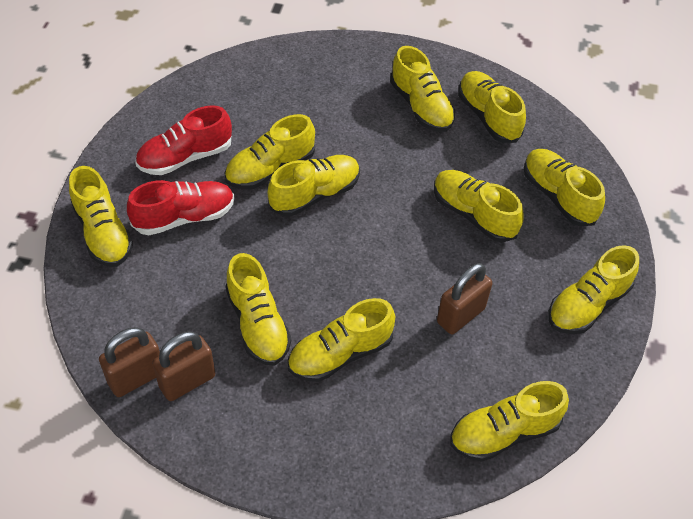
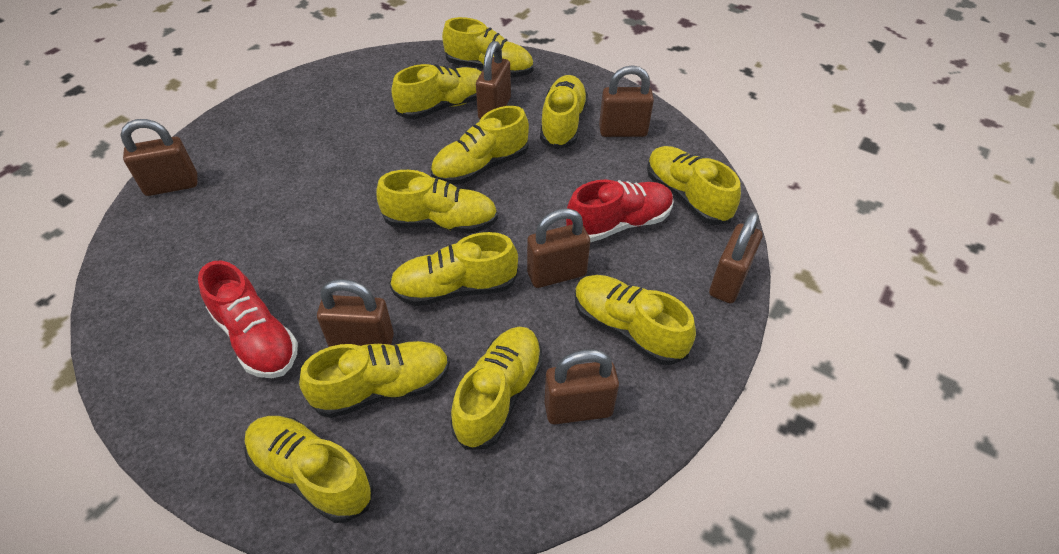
brown padlock: 3 -> 7

